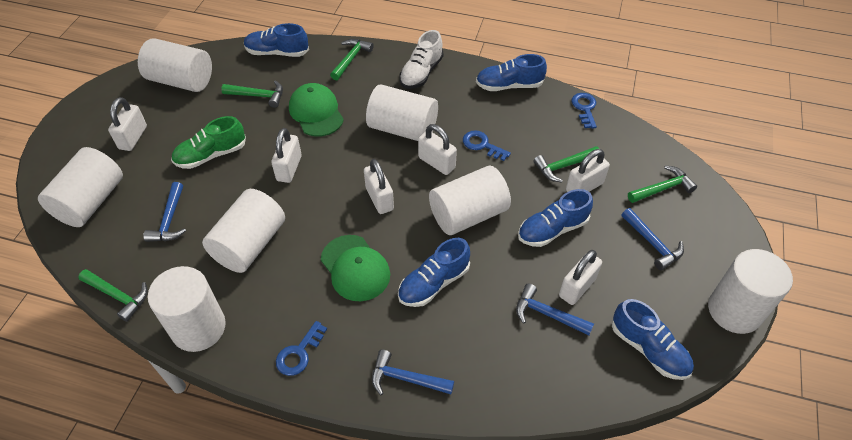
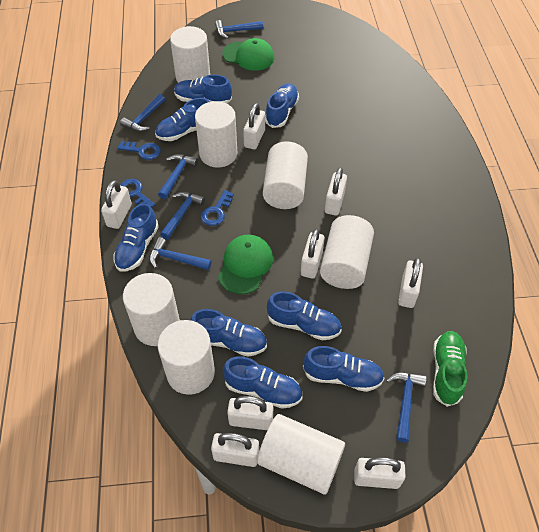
blue hammer: 4 -> 6
blue shoe: 5 -> 8
green hammer: 5 -> 0
white padlock: 6 -> 8
white shoe: 1 -> 0

